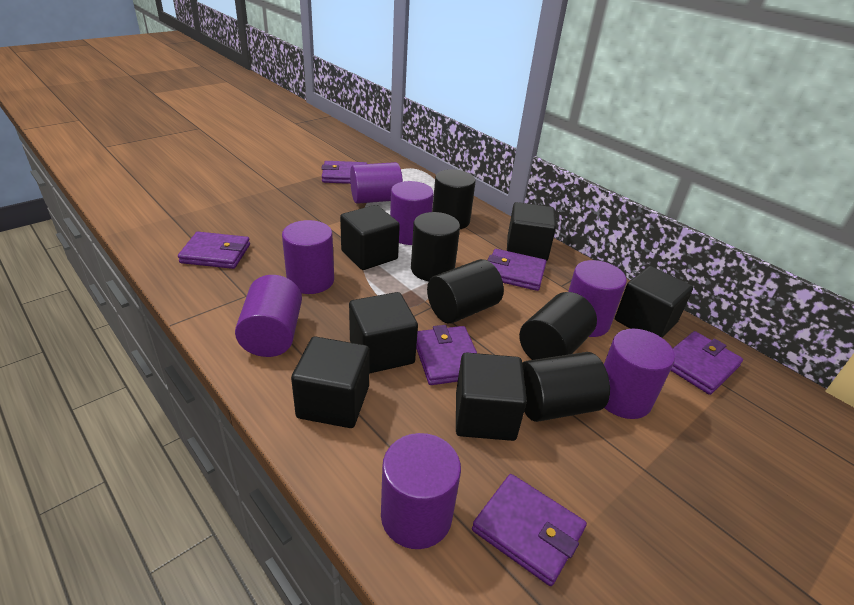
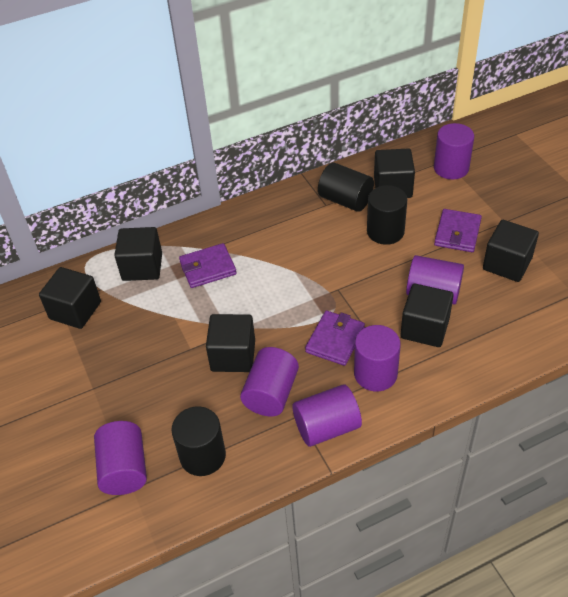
black cylinder: 5 -> 3
purple cylinder: 7 -> 6
purple wallet: 6 -> 3

